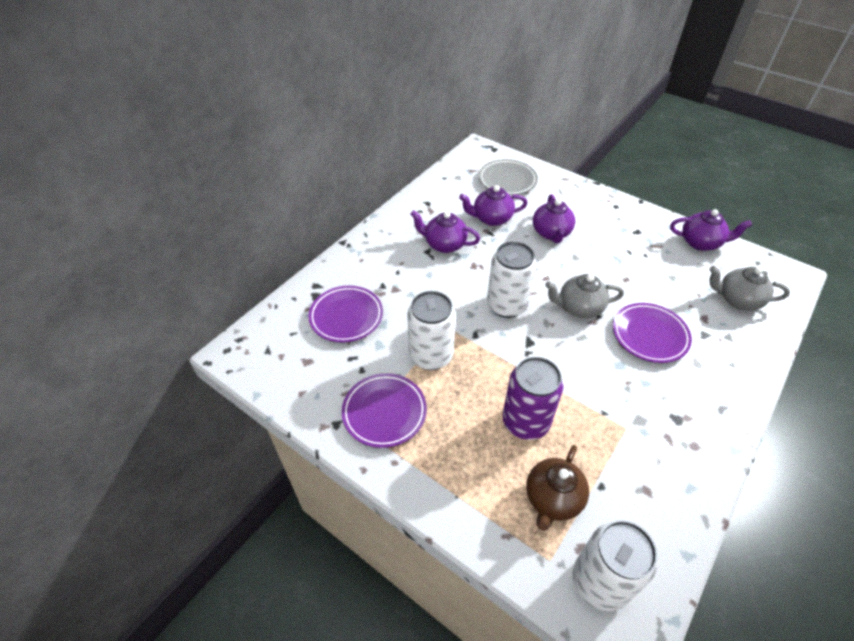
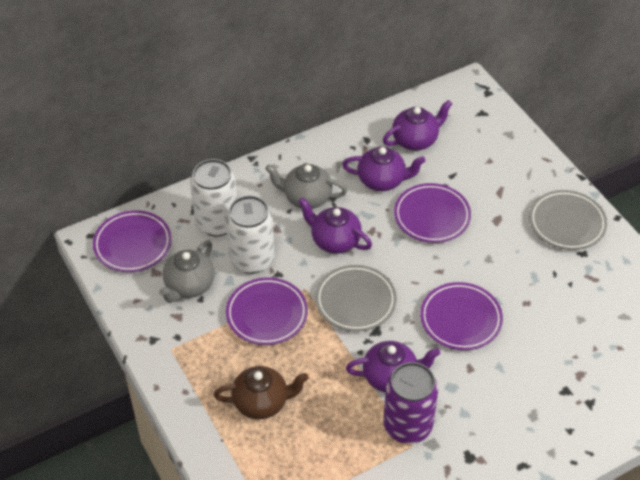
grey plate: 1 -> 2
purple plate: 3 -> 4
white can: 3 -> 2

